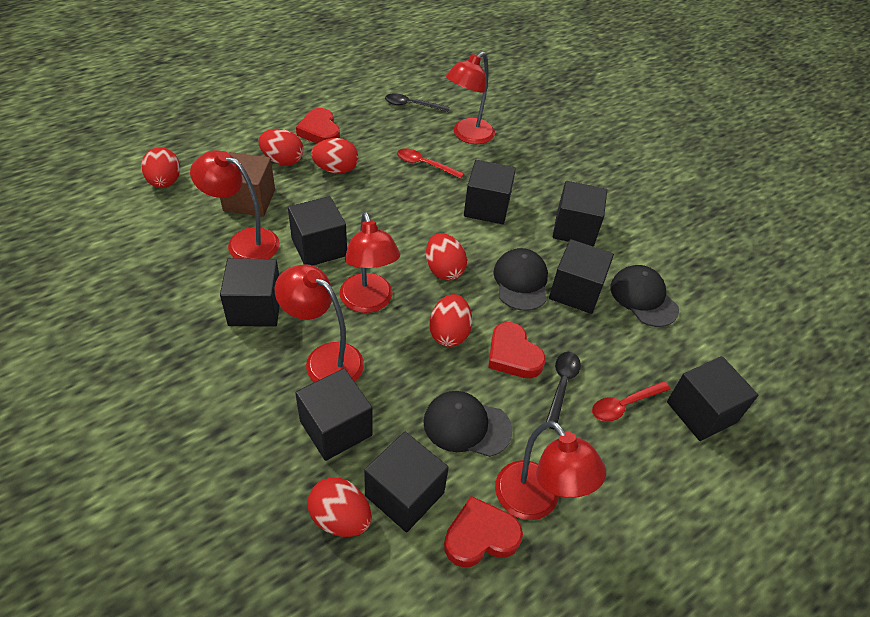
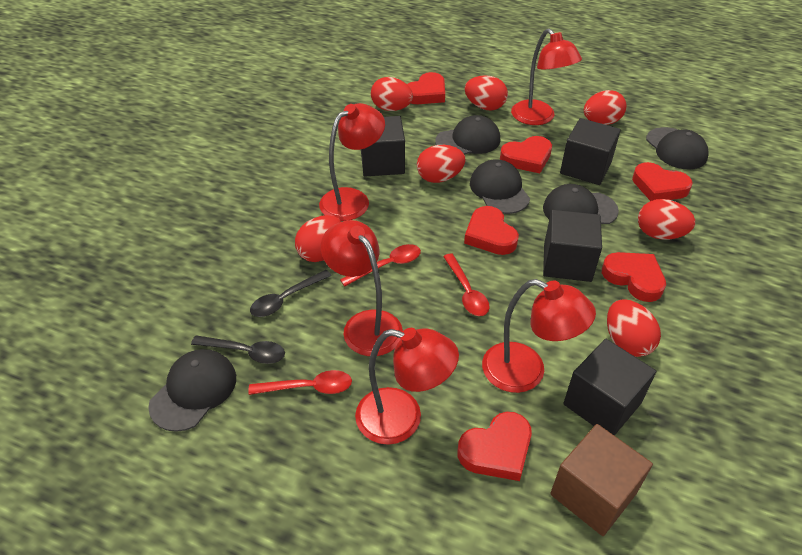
black cap: 3 -> 5
black cube: 8 -> 4
red egg: 6 -> 7
red heart: 3 -> 6
red spoon: 2 -> 3

